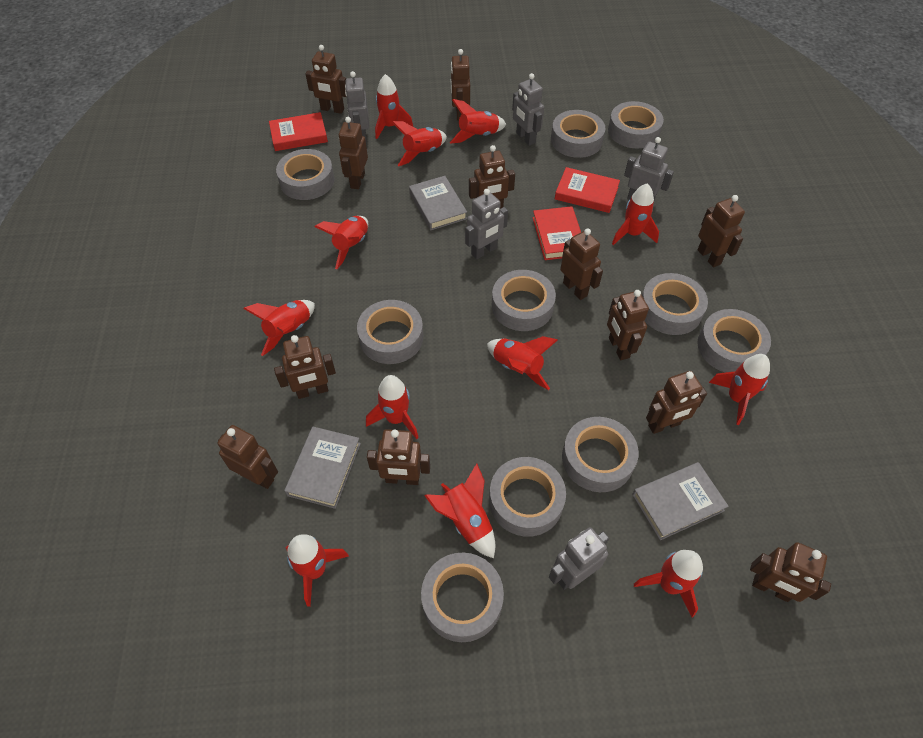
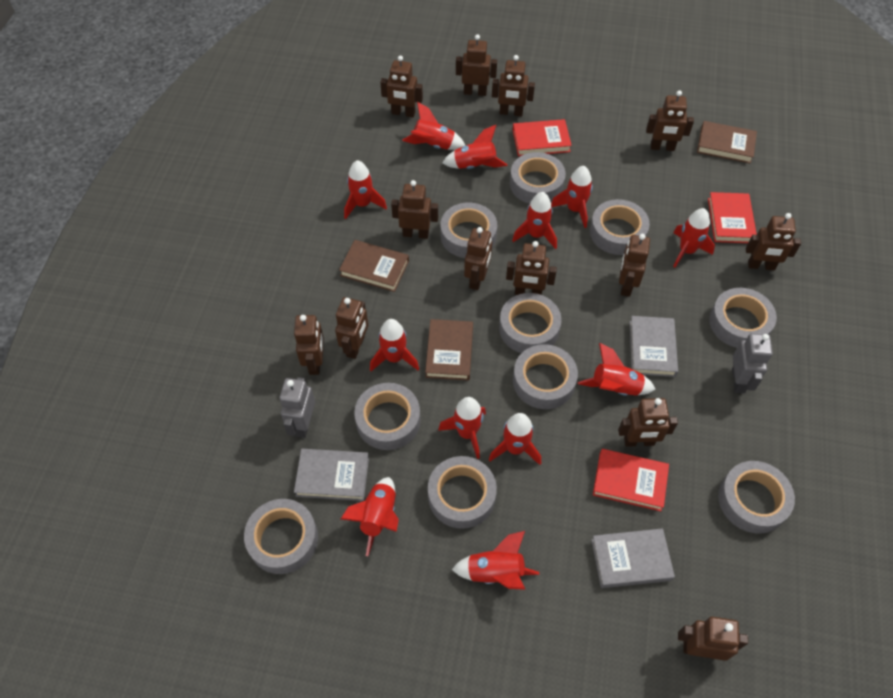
brown book: 0 -> 3
brown robot: 12 -> 13
grey robot: 5 -> 2

